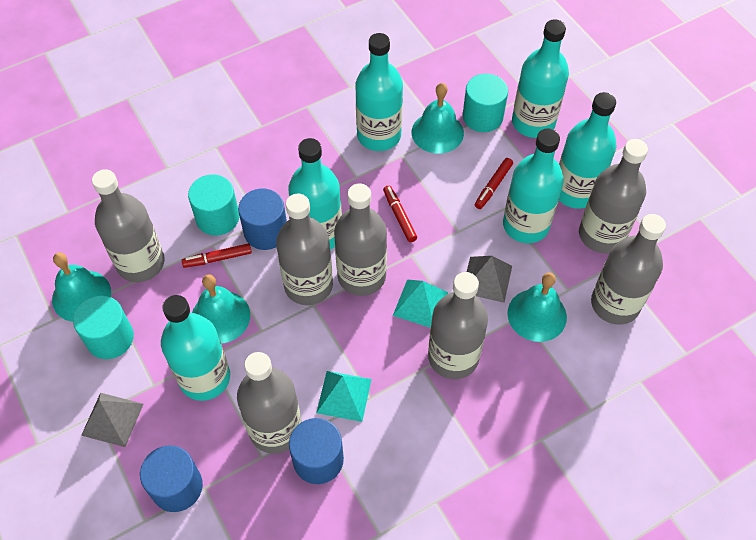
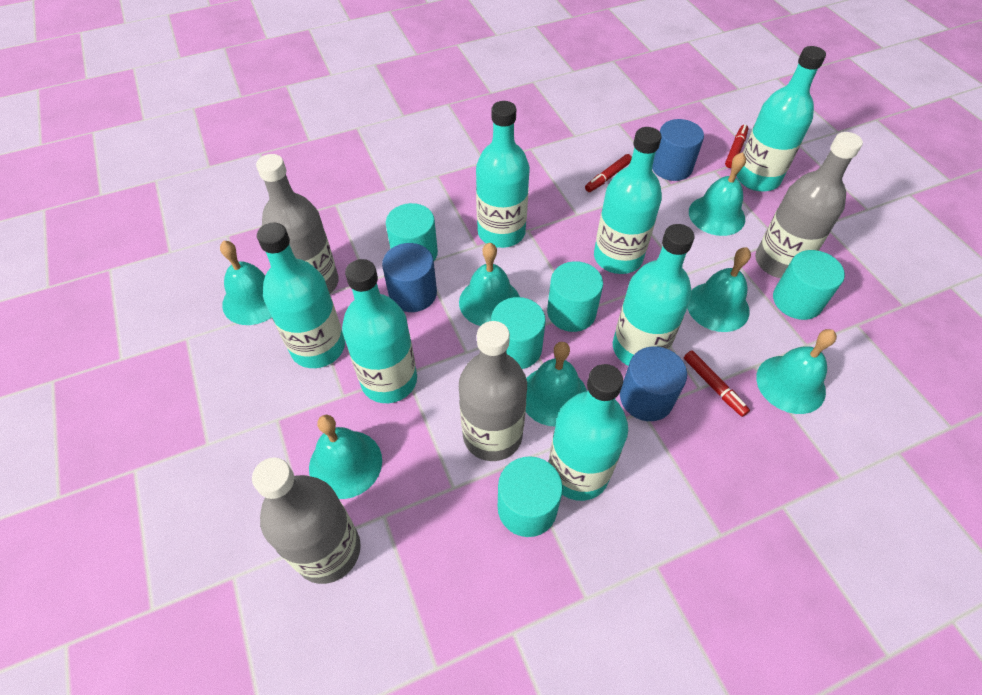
grey bottle: 7 -> 4
grey pyramid: 2 -> 0
turquoise bell: 4 -> 7
turquoise bottle: 6 -> 7
turquoise cylinder: 3 -> 5
turquoise pyramid: 2 -> 0

